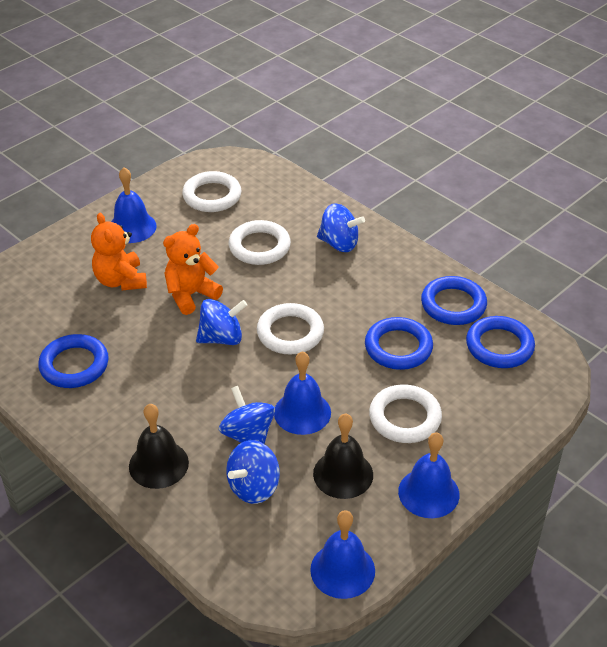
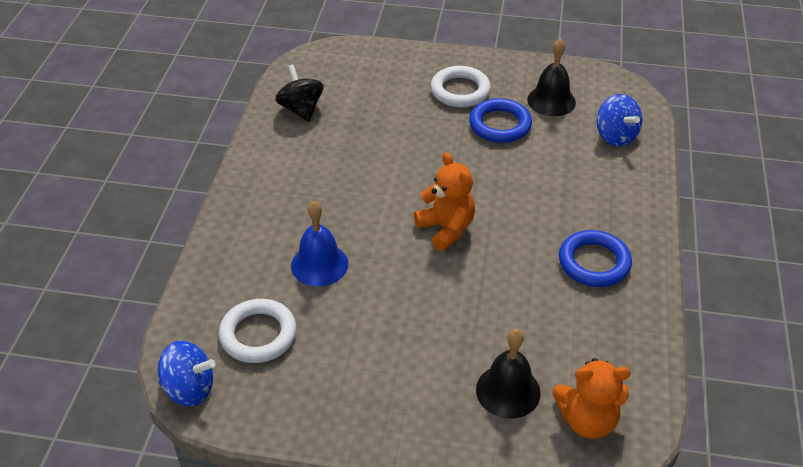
black spinning top: 0 -> 1
blue bell: 4 -> 1
blue ring: 4 -> 2
blue spinning top: 4 -> 2
white ring: 4 -> 2

